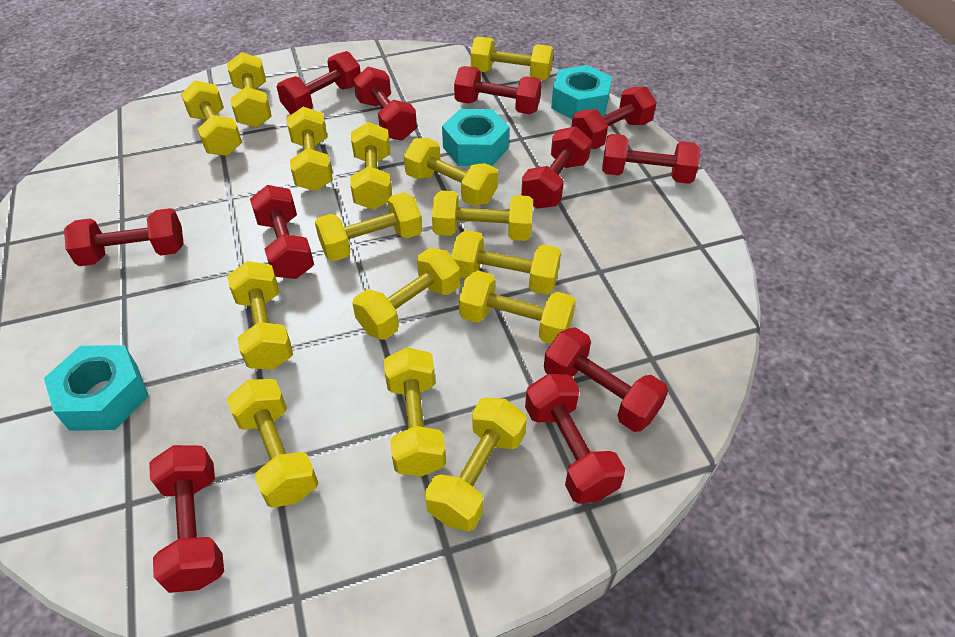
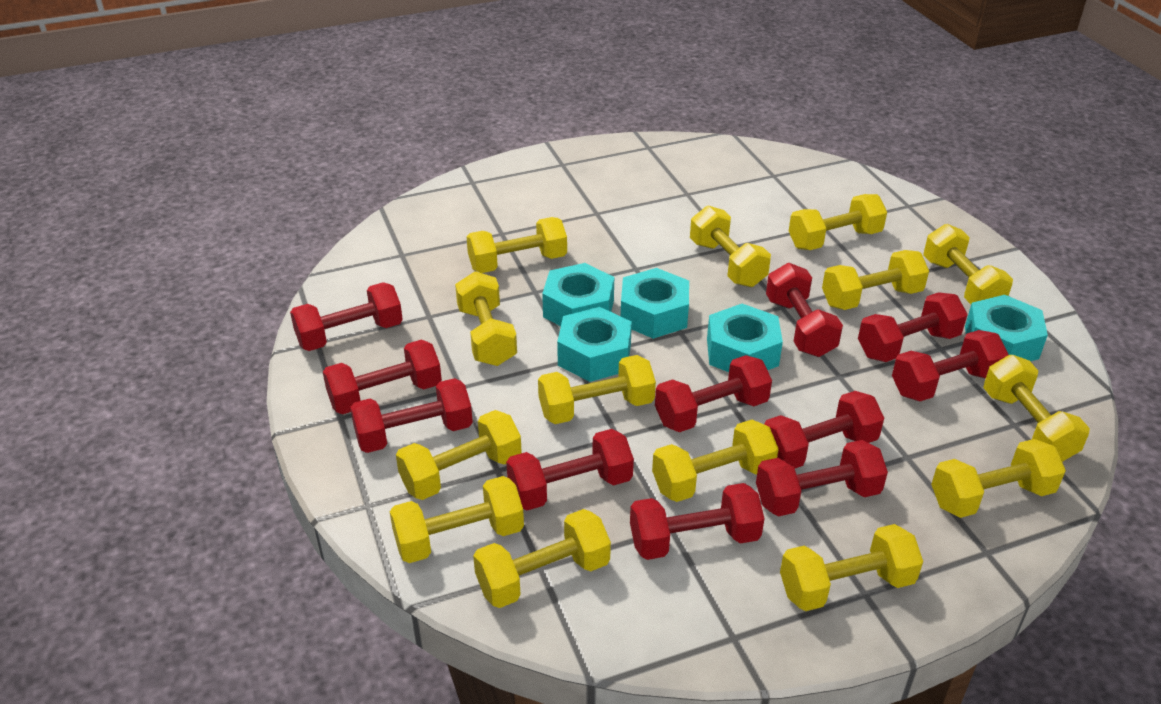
turquoise nut: 3 -> 5
yellow dumbbell: 15 -> 14

